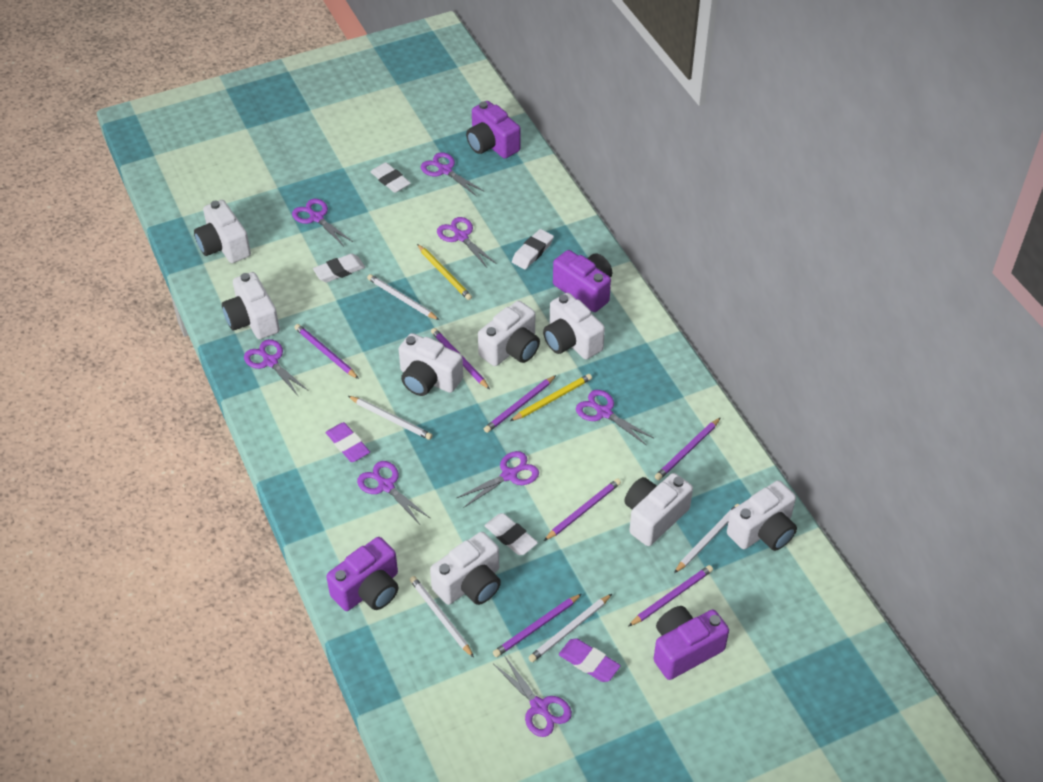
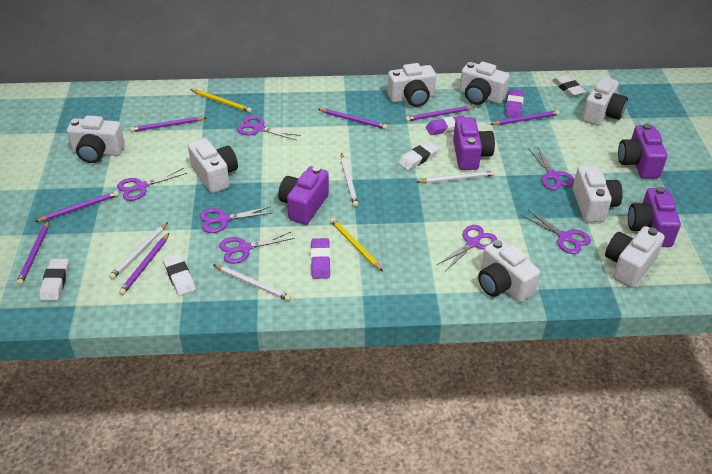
purple eraser: 2 -> 3
purple scissors: 8 -> 7
white pencil: 5 -> 4

